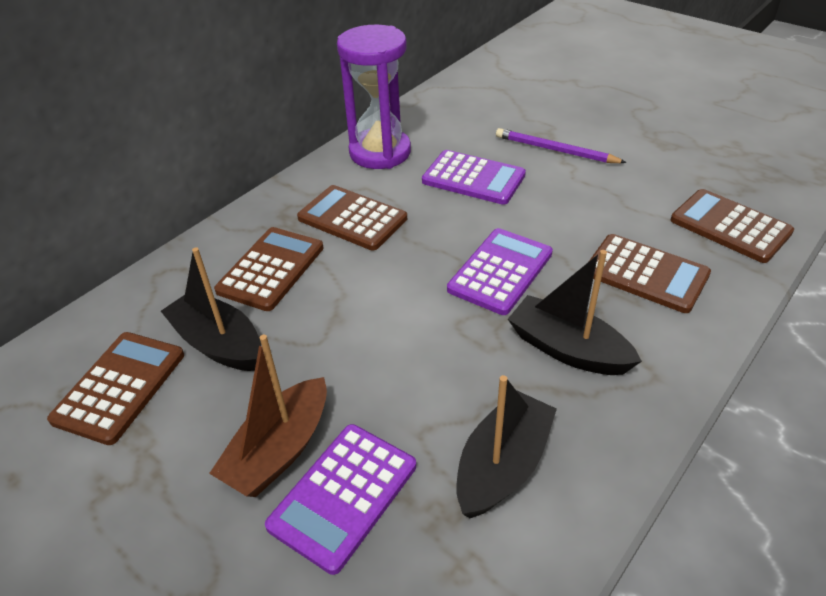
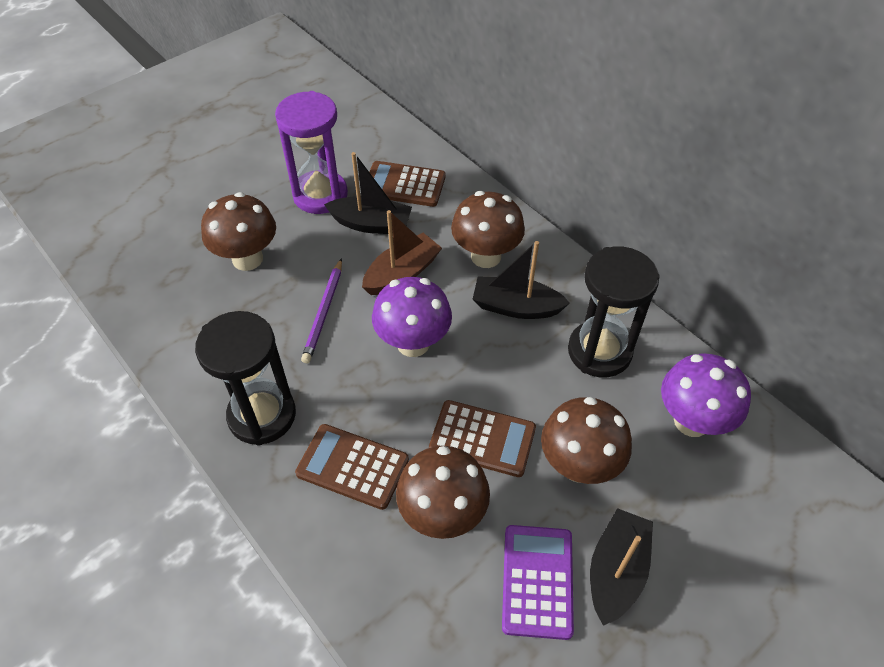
black hourglass: 0 -> 2
brown calculator: 5 -> 3
brown mushroom: 0 -> 4
purple calculator: 3 -> 1
purple mushroom: 0 -> 2

